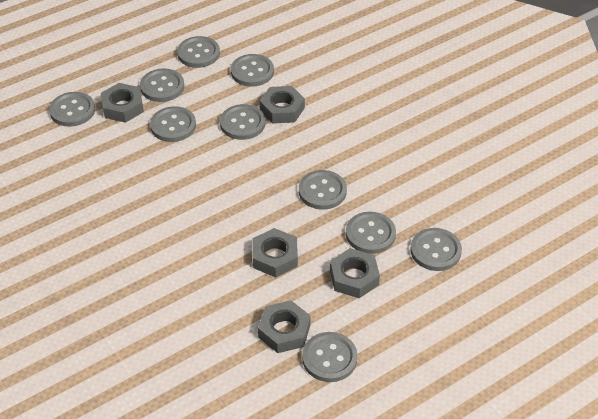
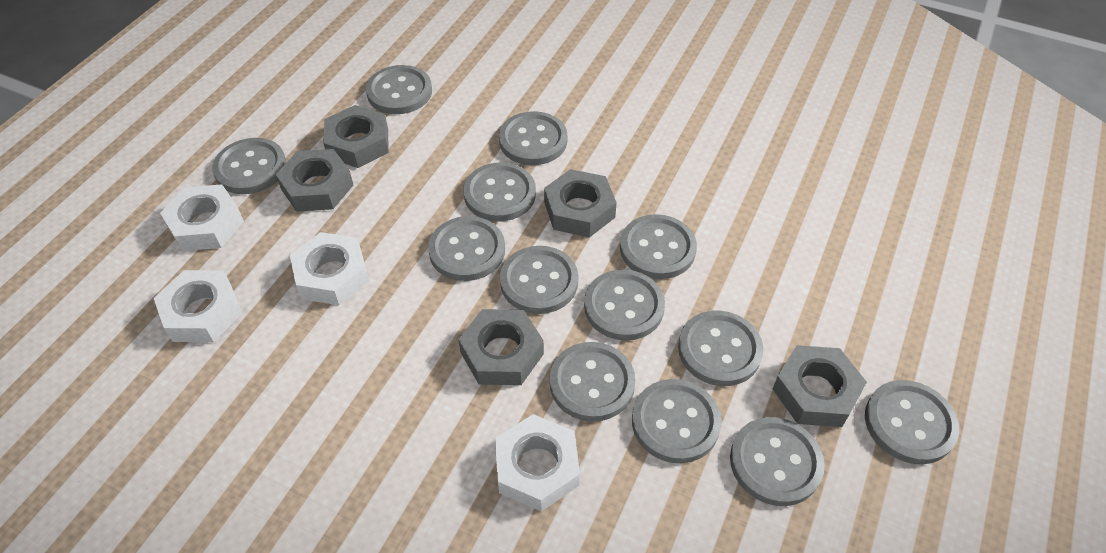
grey button: 10 -> 13
white nut: 0 -> 4

